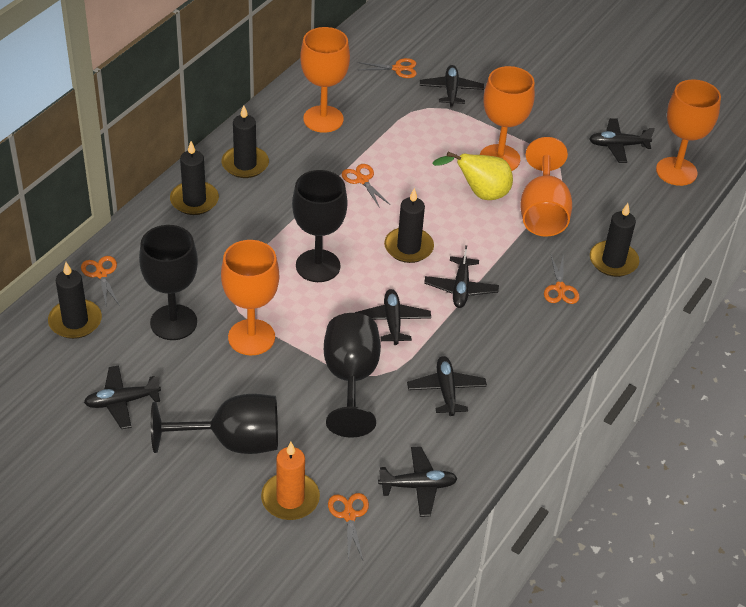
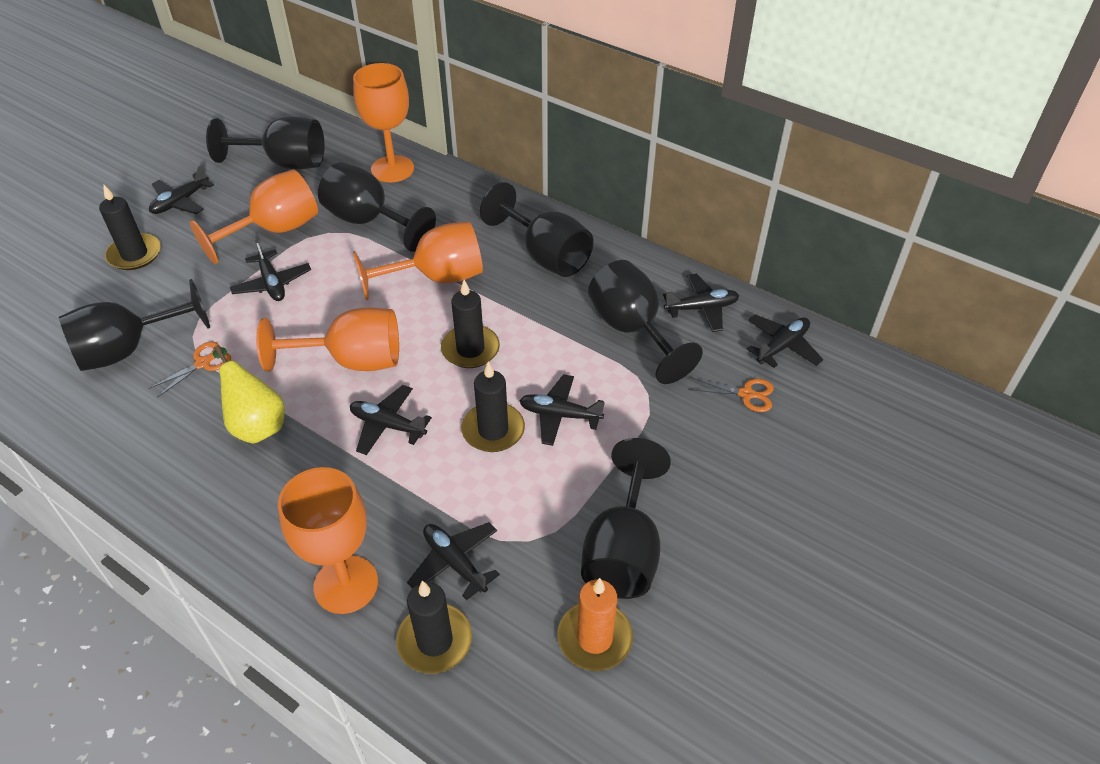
black candle: 5 -> 4
black goblet: 4 -> 6
orange scissors: 5 -> 2

